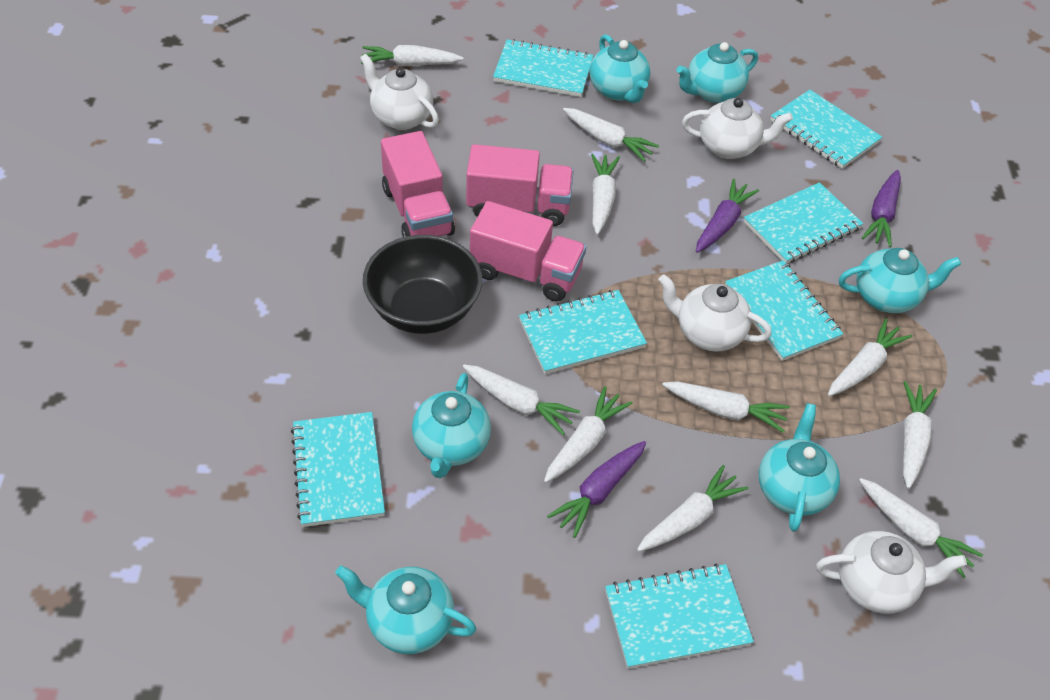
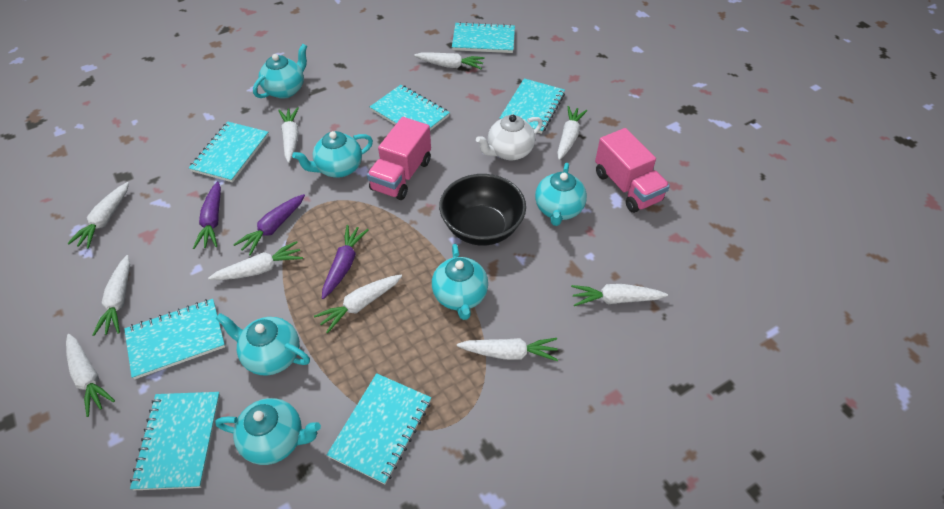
pink truck: 3 -> 2
white teapot: 4 -> 1

